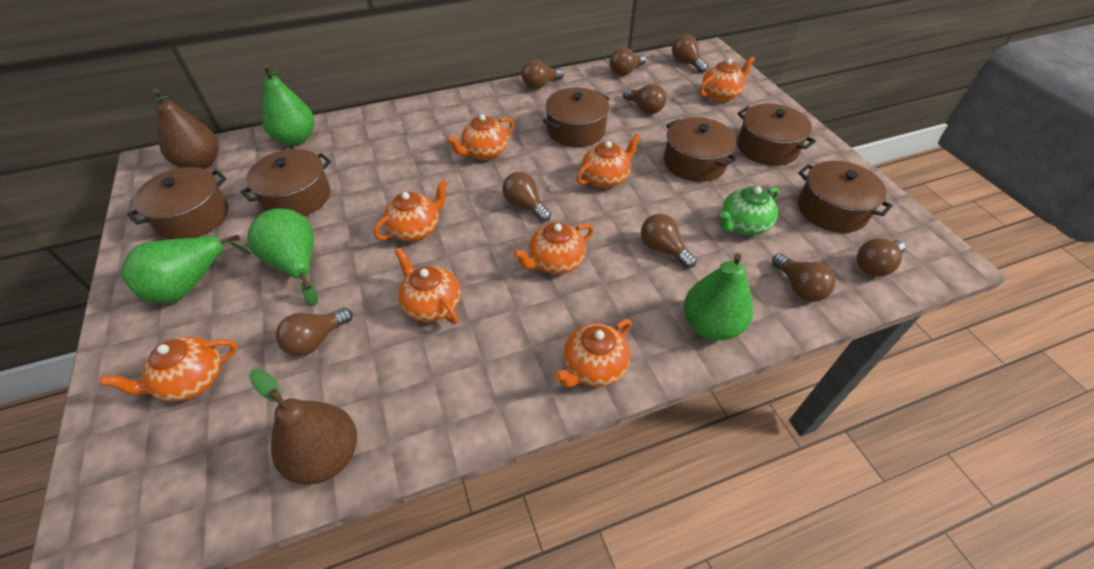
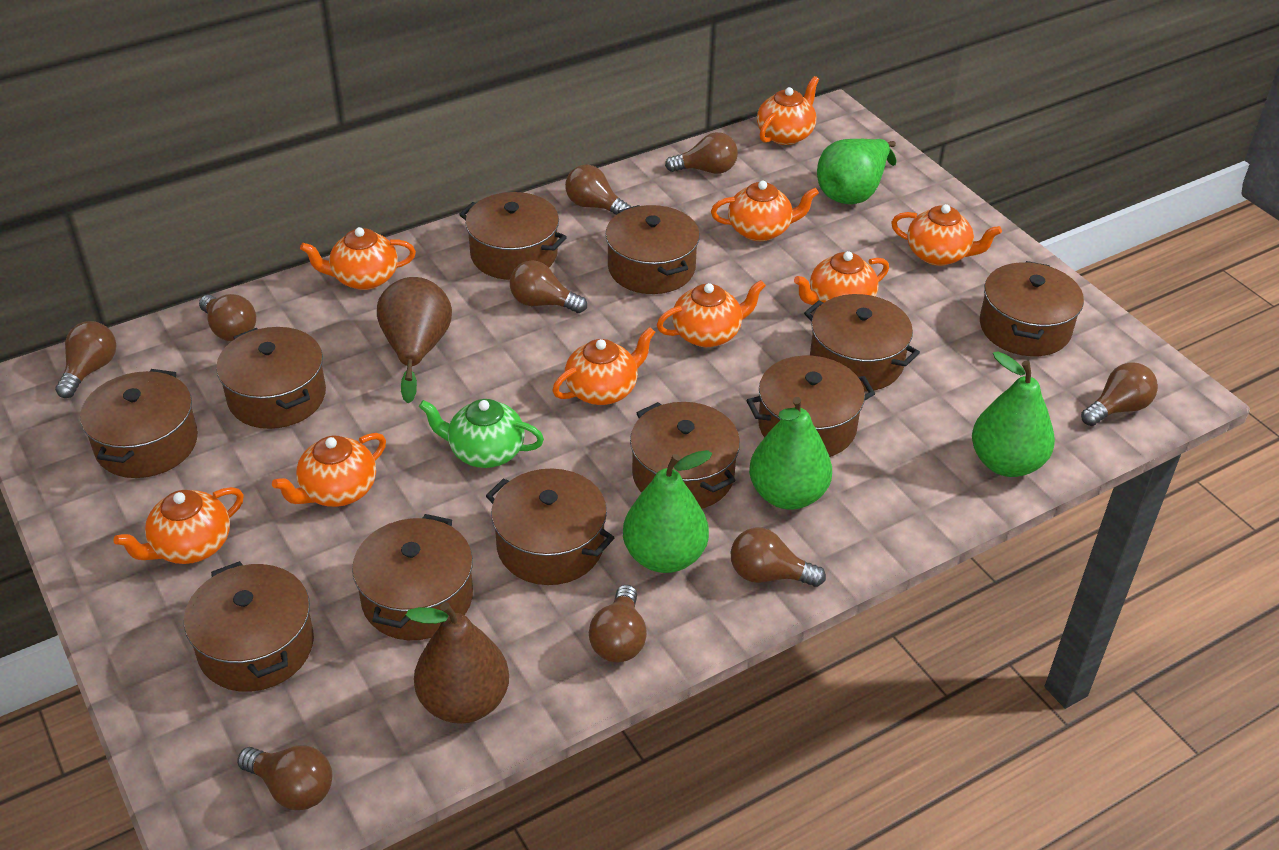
brown pot: 6 -> 11
orange teapot: 8 -> 9

